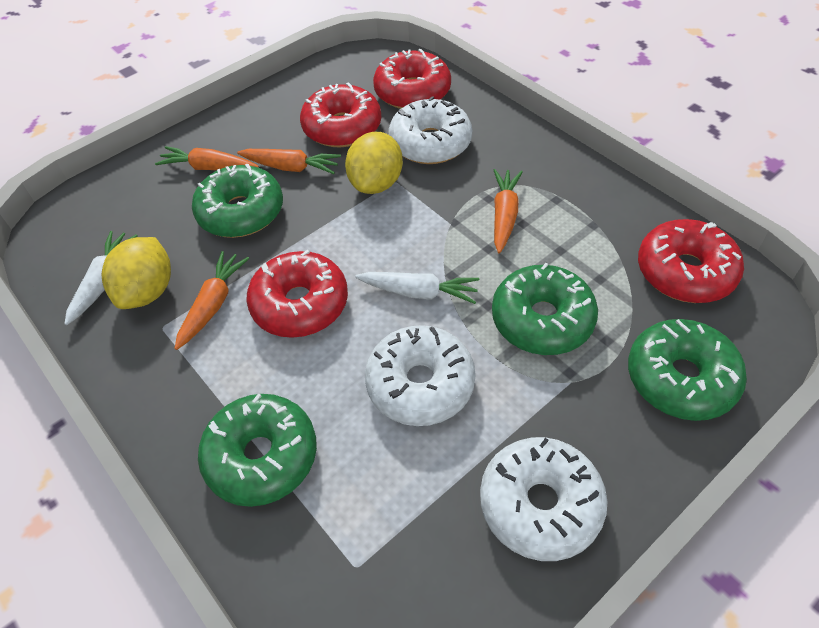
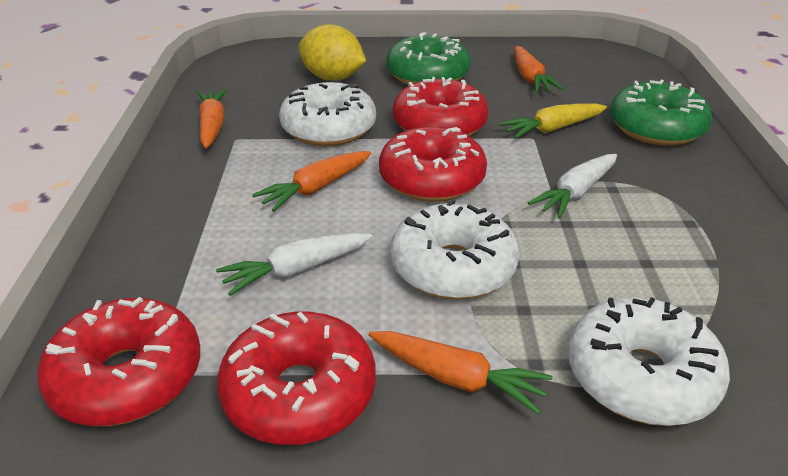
green donut: 4 -> 2
yellow carrot: 0 -> 1
yellow lemon: 2 -> 1

